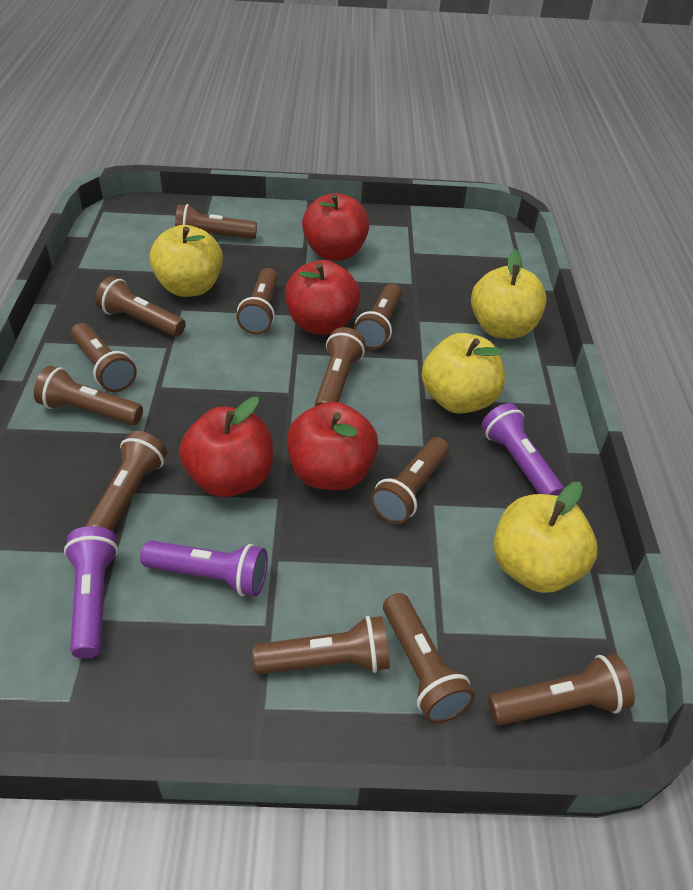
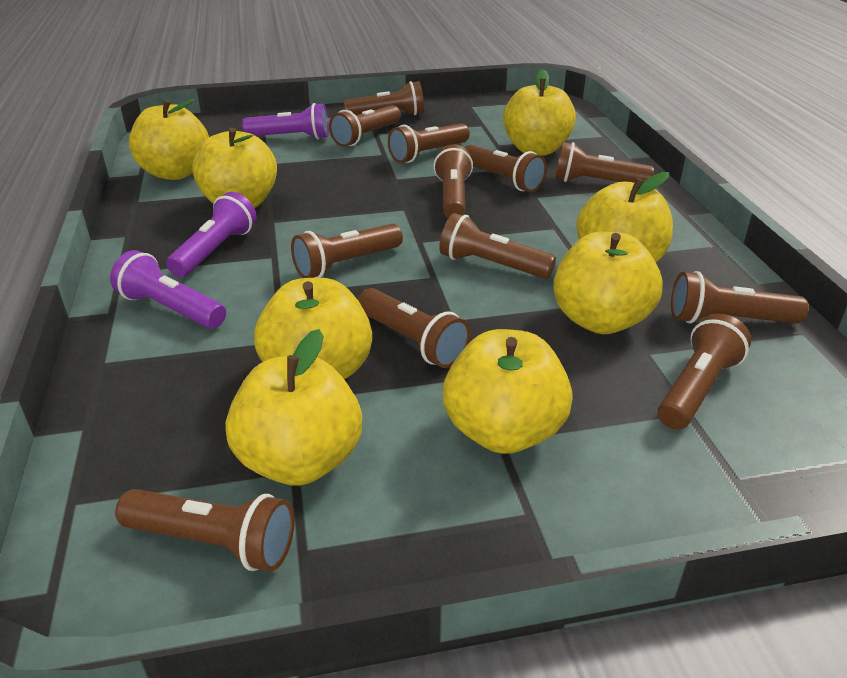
red apple: 4 -> 0
yellow apple: 4 -> 8

